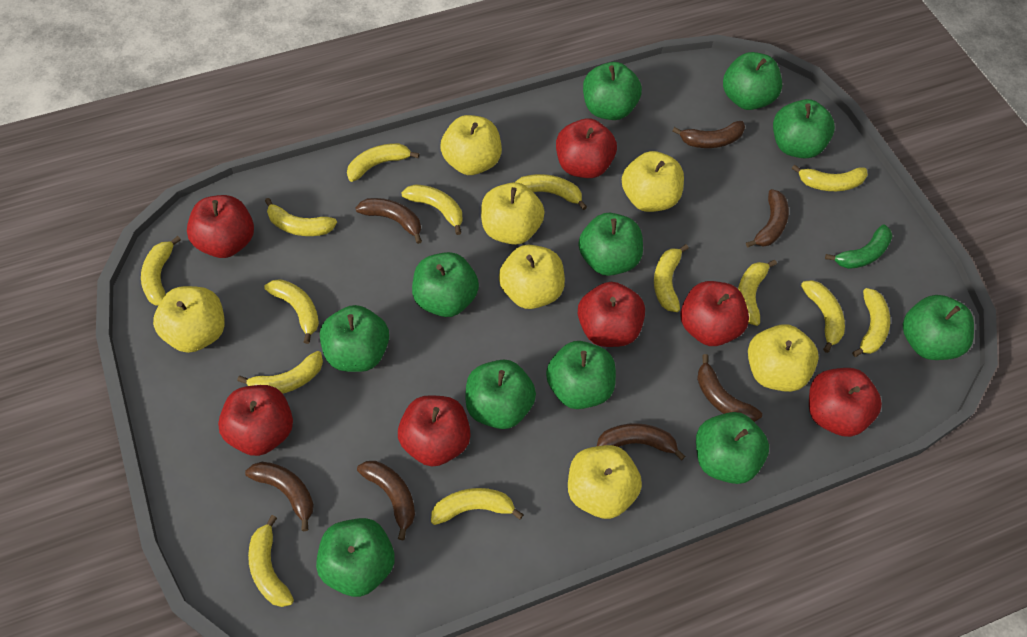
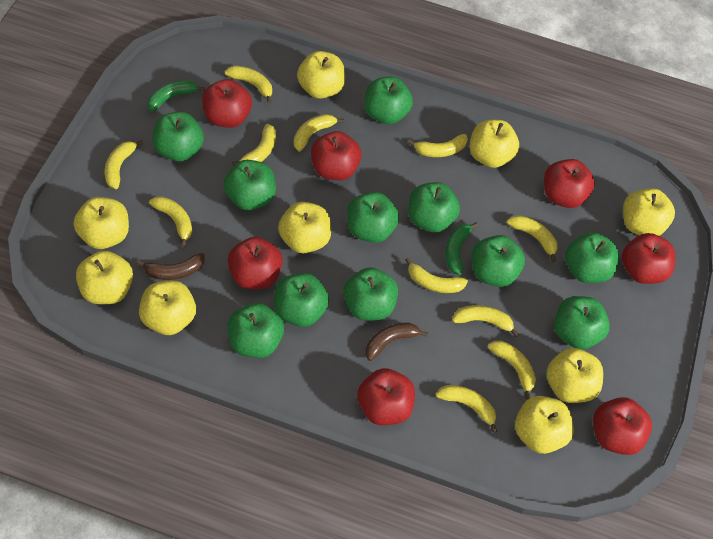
brown banana: 7 -> 2
green banana: 1 -> 2
yellow apple: 7 -> 9
yellow banana: 14 -> 11

